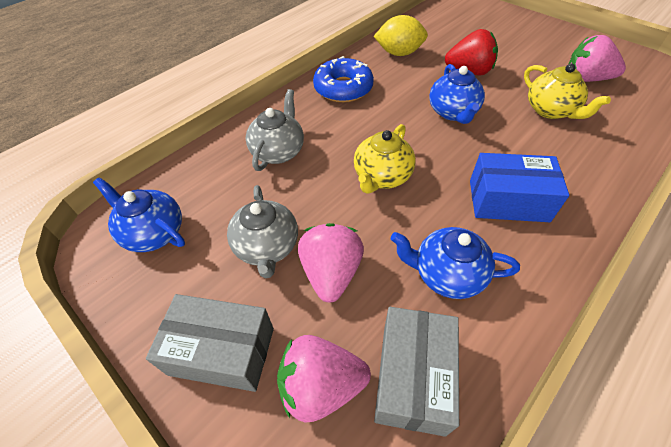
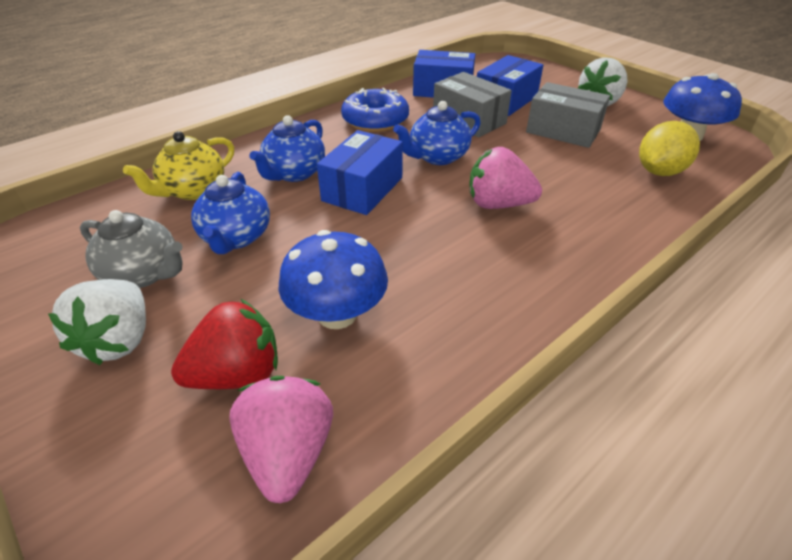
blue box: 1 -> 3
blue mushroom: 0 -> 2
grey teapot: 2 -> 1
pink strawberry: 3 -> 2
white strawberry: 0 -> 2
yellow teapot: 2 -> 1

